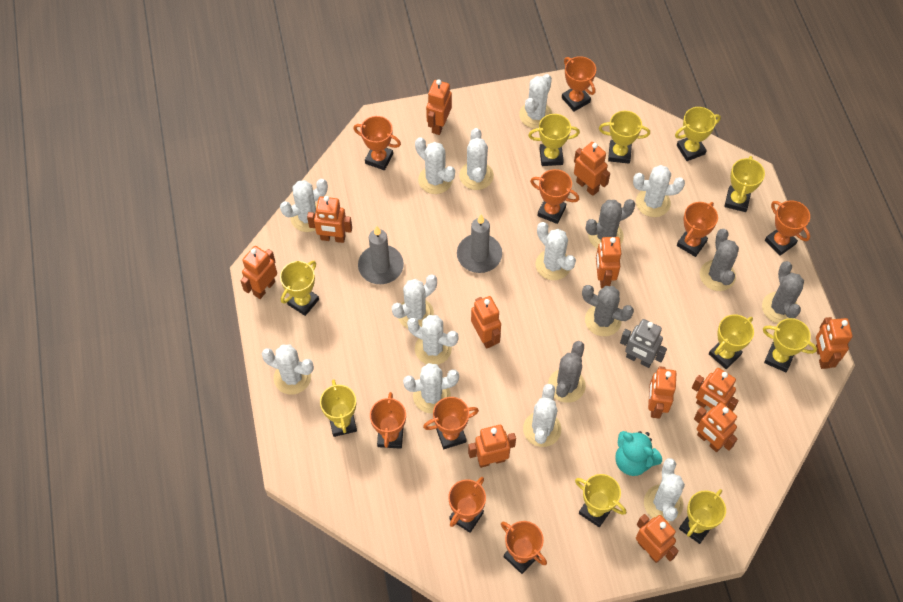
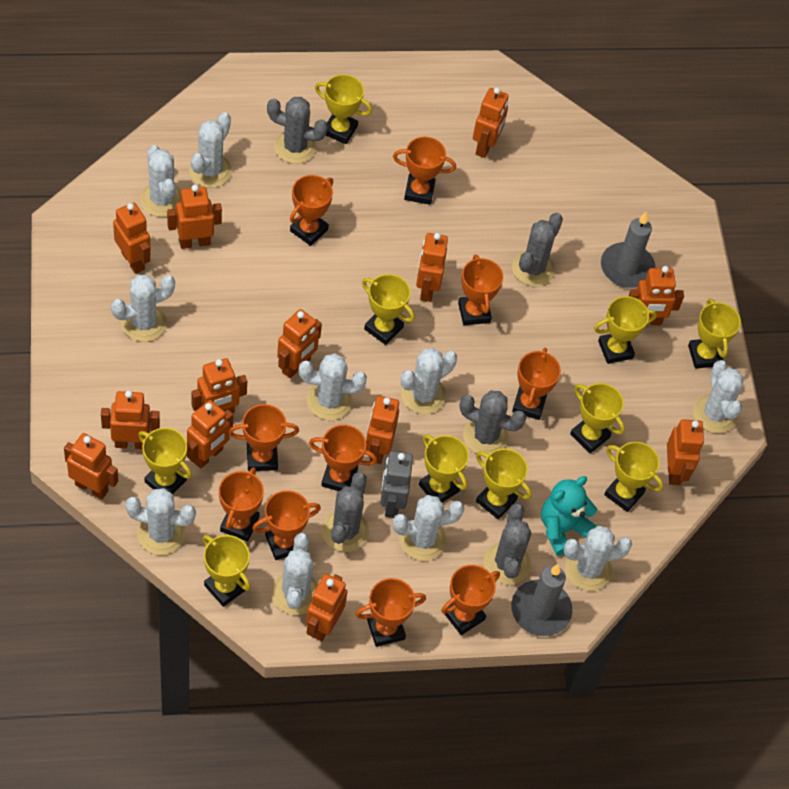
orange robot: 12 -> 13
orange trophy: 9 -> 10
white cactus: 12 -> 10

